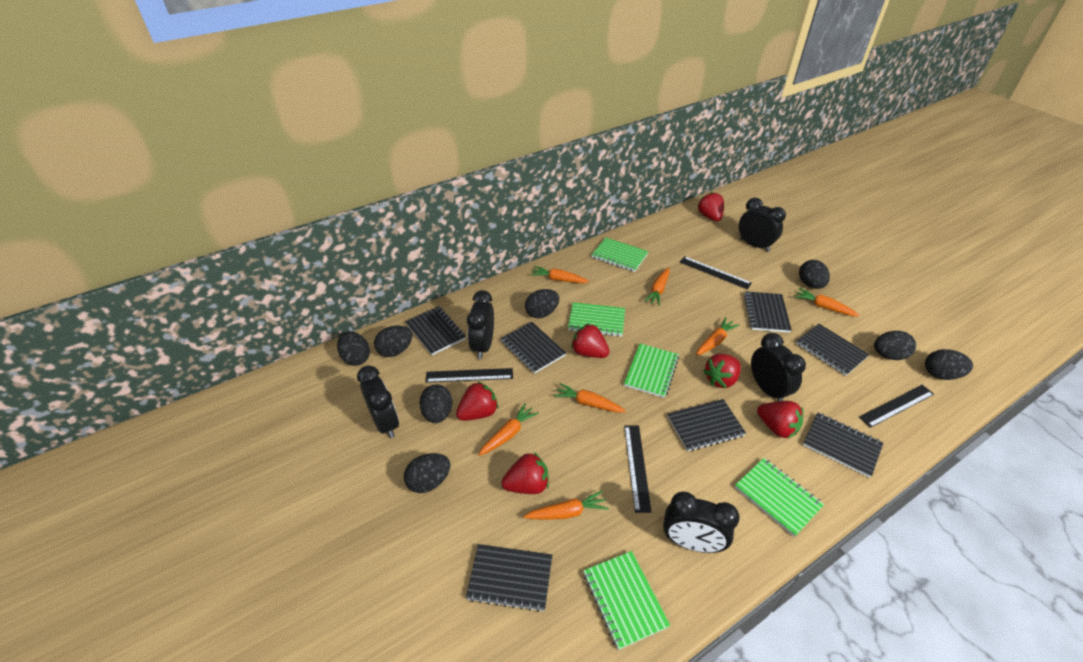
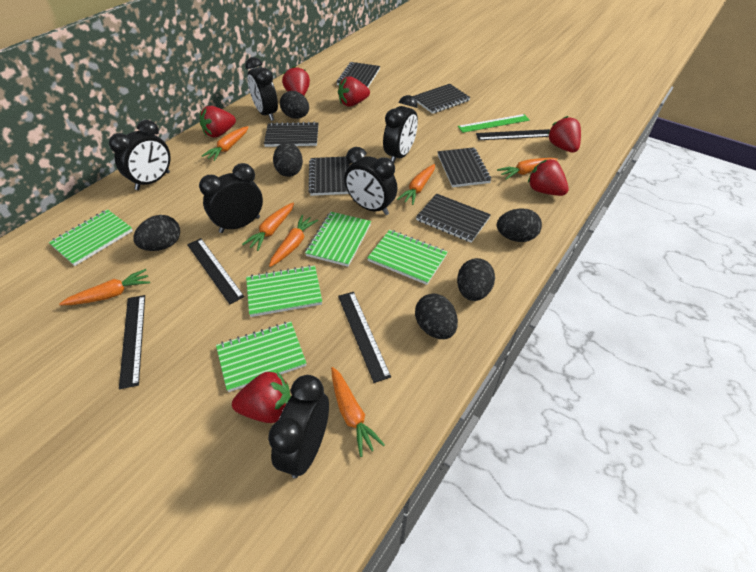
black clock: 5 -> 6
black egg: 8 -> 6
black notebook: 7 -> 6
green ruler: 0 -> 1

